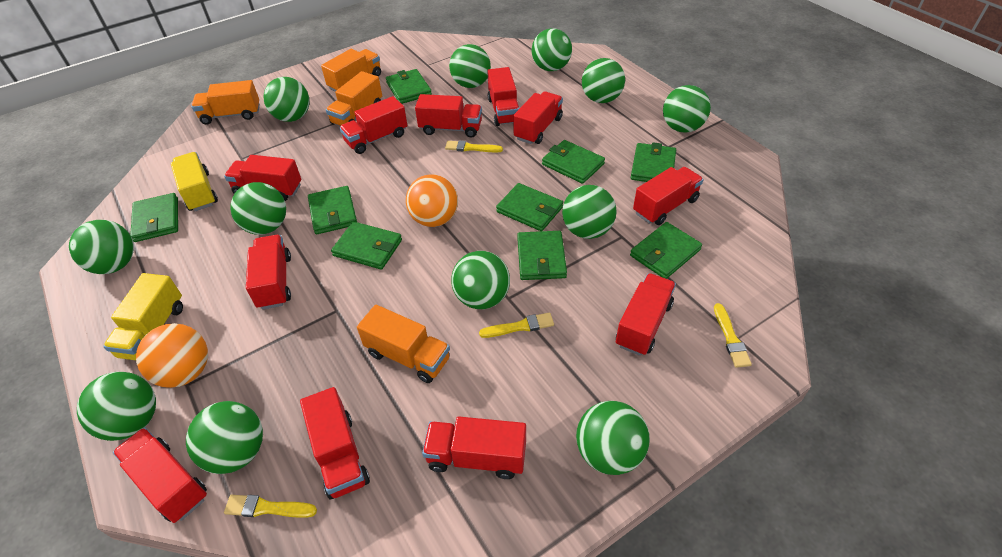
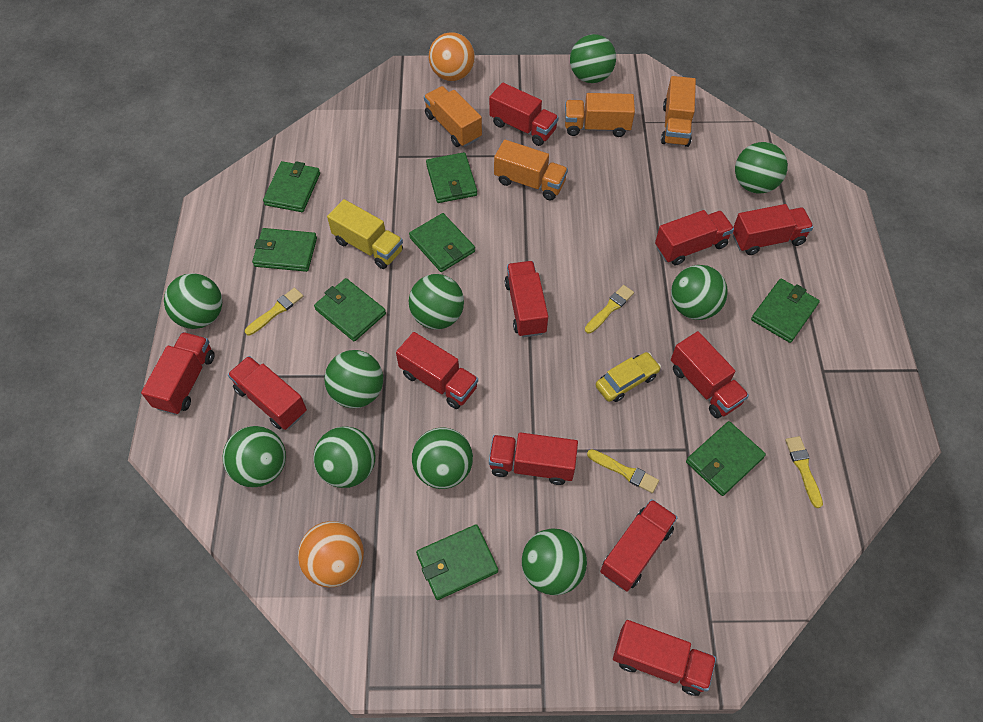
green ball: 12 -> 10
green wallet: 9 -> 8
yellow car: 0 -> 1
yellow truck: 2 -> 1

